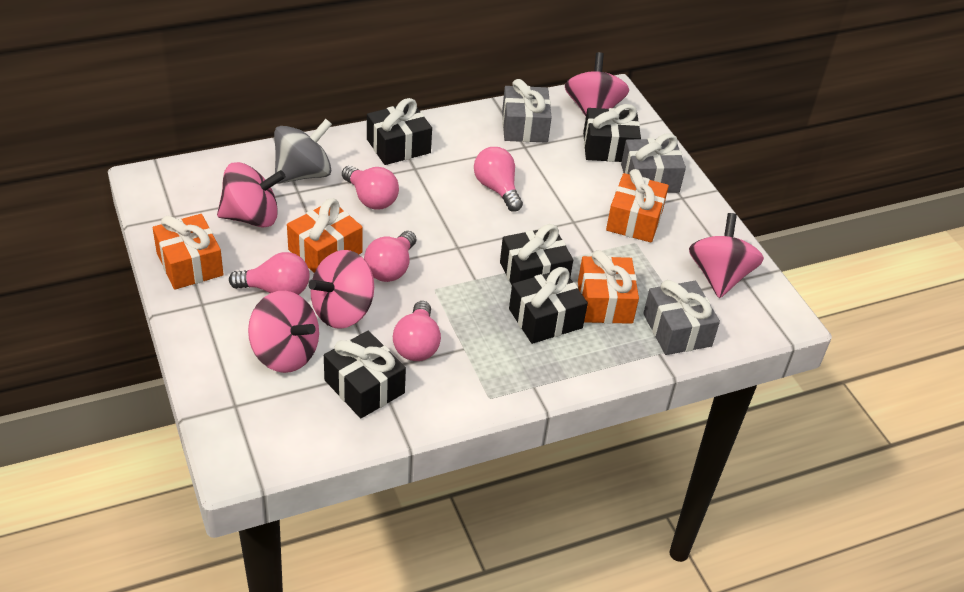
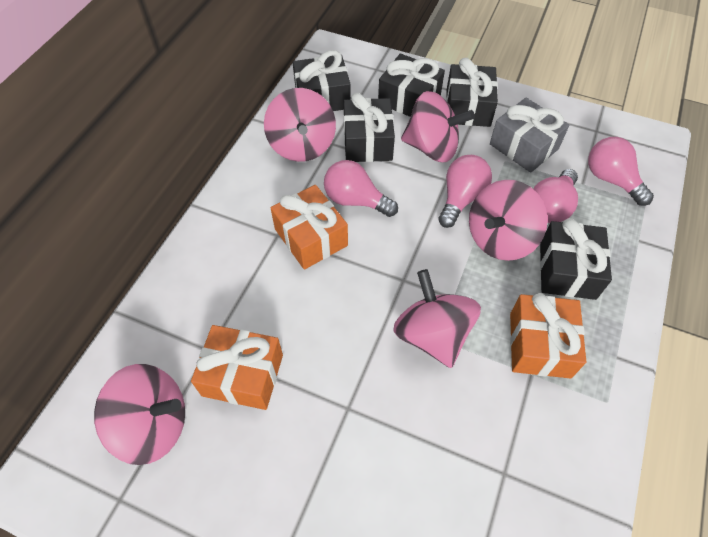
grey gift: 3 -> 1
grey spinning top: 1 -> 0
orange gift: 4 -> 3
pink light bulb: 5 -> 4

